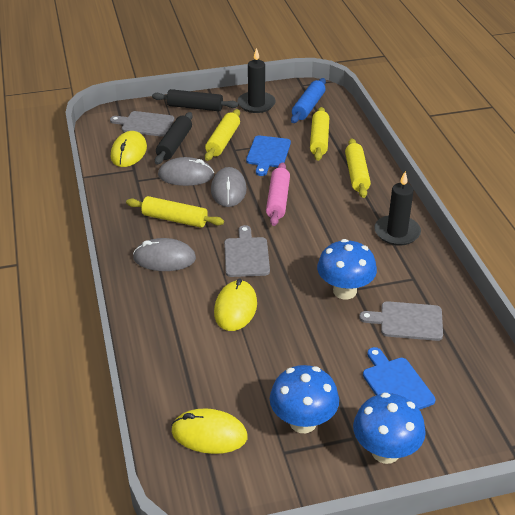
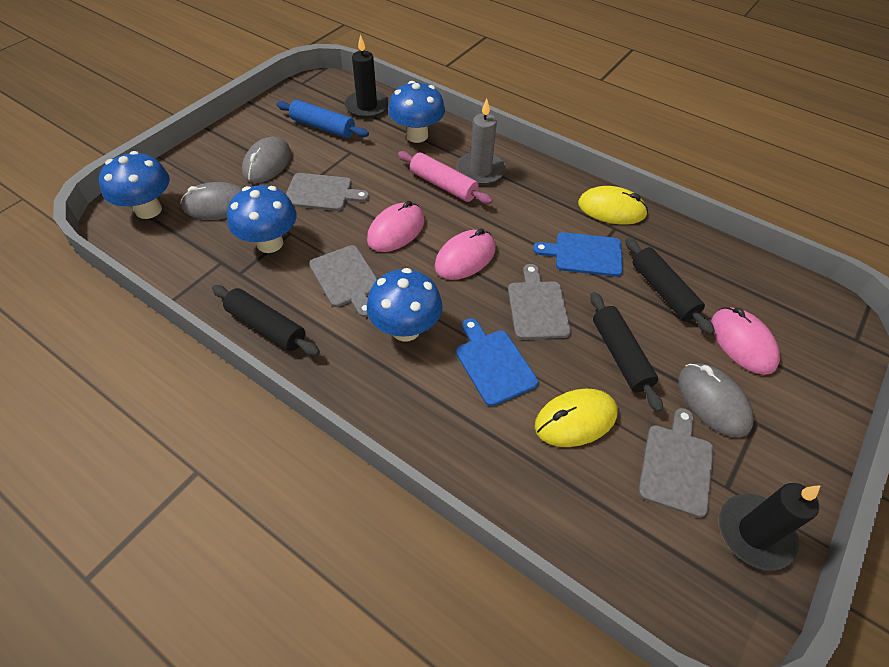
black rolling pin: 2 -> 3
blue mushroom: 3 -> 4
grey candle: 0 -> 1
grey cutting board: 3 -> 4
pink mouse: 0 -> 3
yellow mouse: 3 -> 2
yellow rolling pin: 4 -> 0

